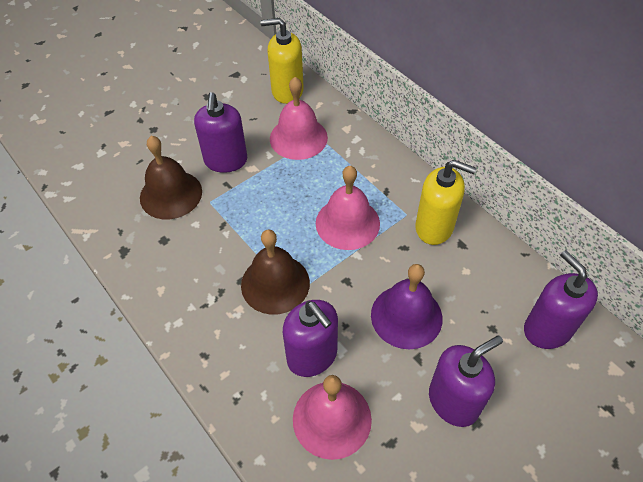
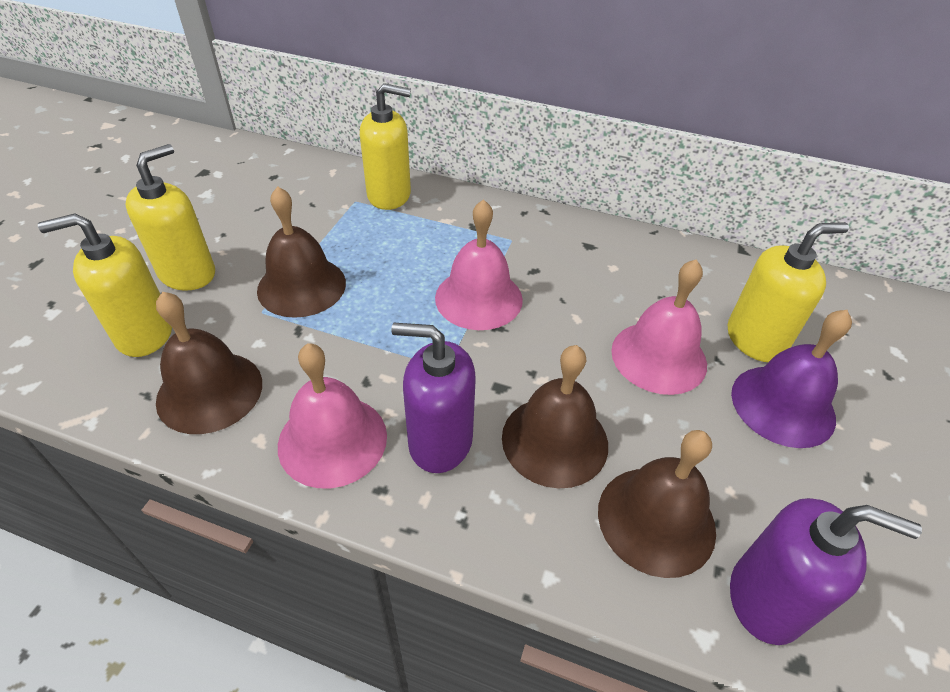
brown bell: 2 -> 4
purple soap dispenser: 4 -> 2
yellow soap dispenser: 2 -> 4

